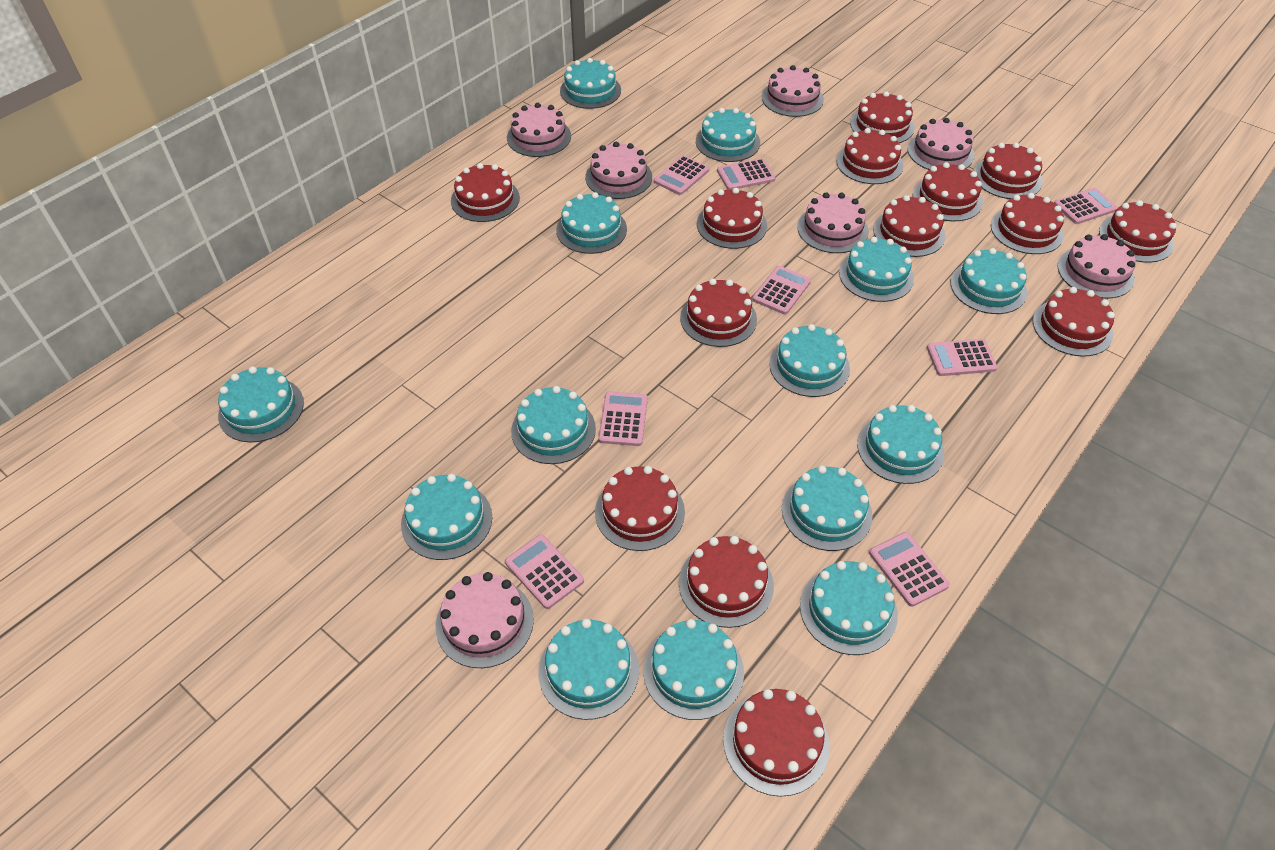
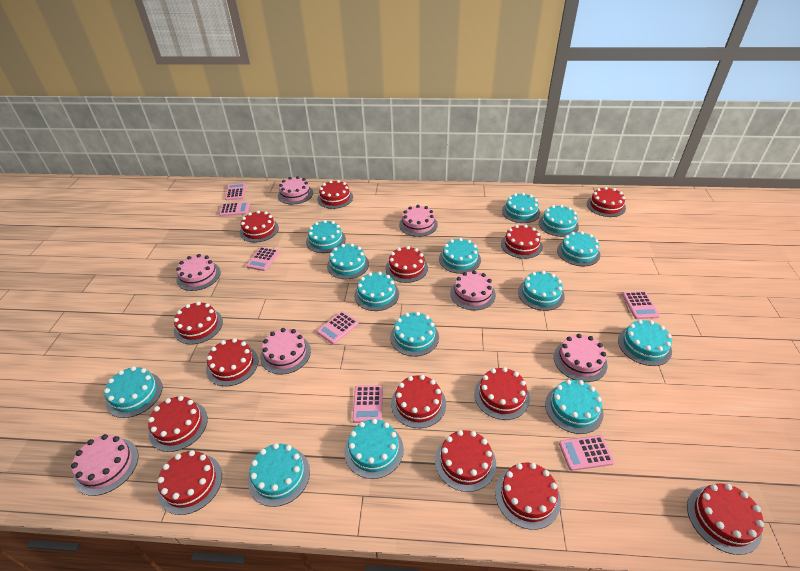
pink calculator: 8 -> 7

